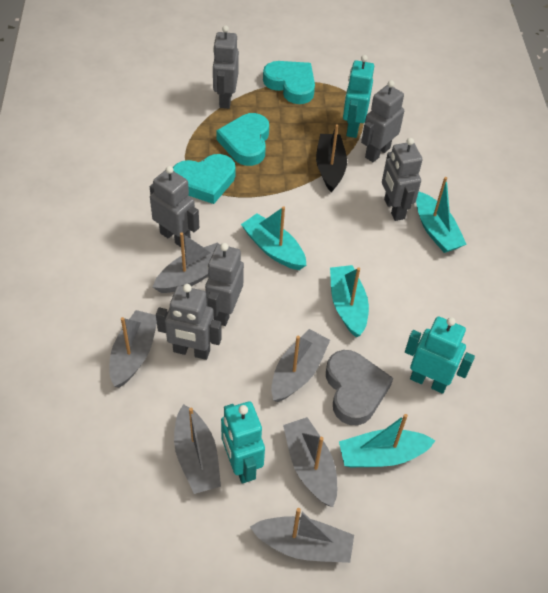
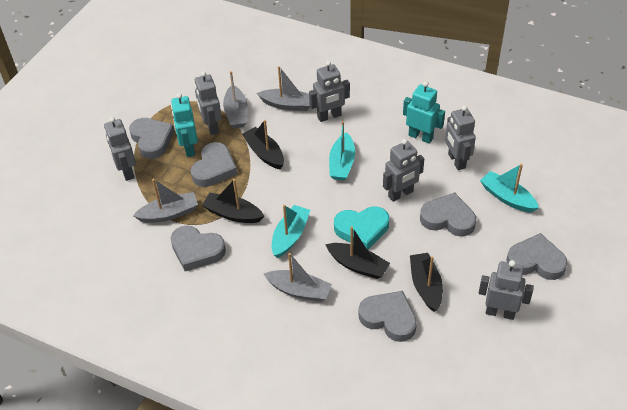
black boat: 1 -> 4
grey boat: 6 -> 4
grey heart: 1 -> 6
turquoise boat: 4 -> 3
turquoise heart: 3 -> 1
turquoise robot: 3 -> 2

